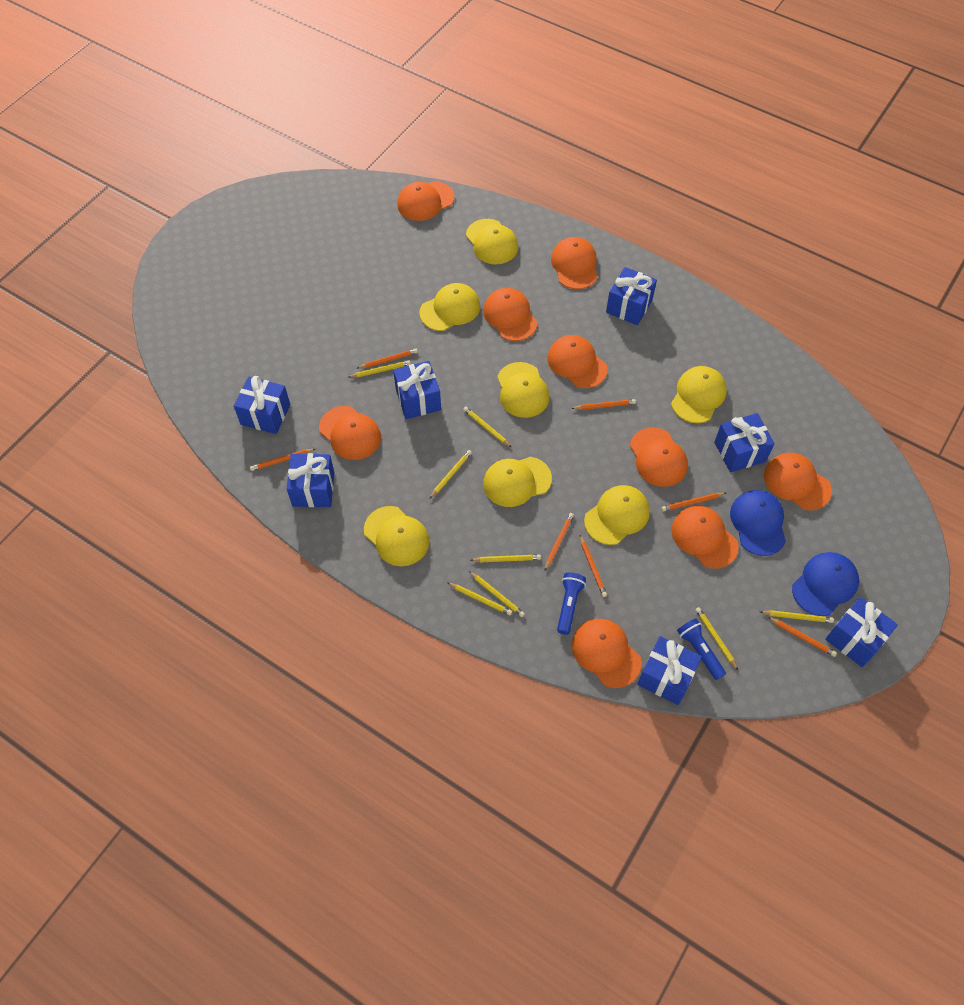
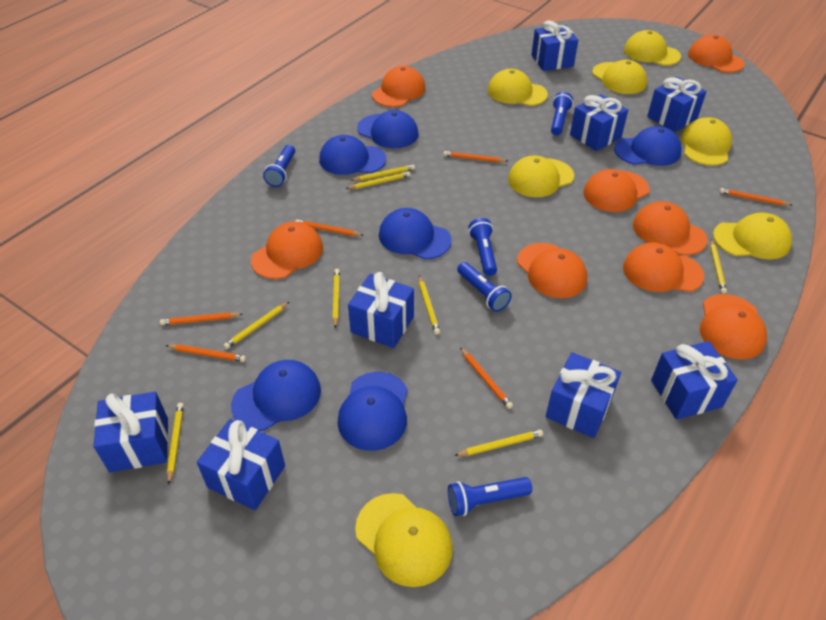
blue cap: 2 -> 6
blue flashlight: 2 -> 5
blue gift: 7 -> 8
orange cap: 9 -> 8
orange pencil: 7 -> 6

